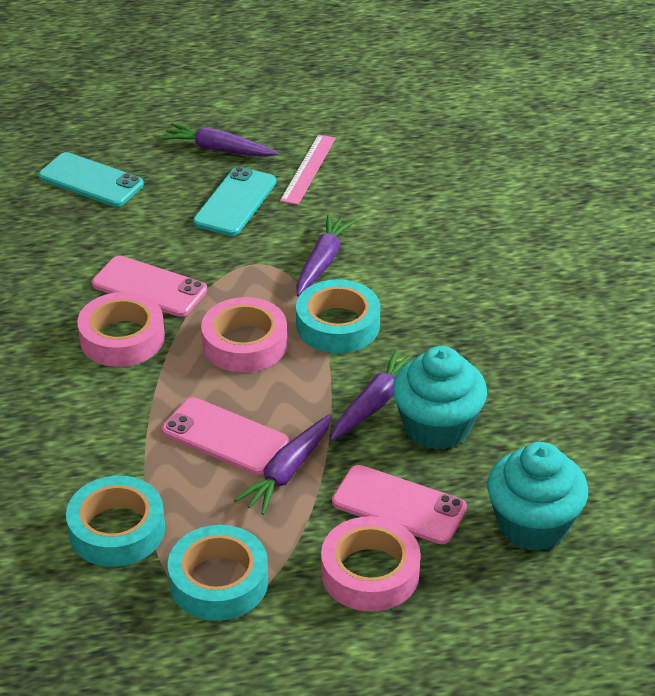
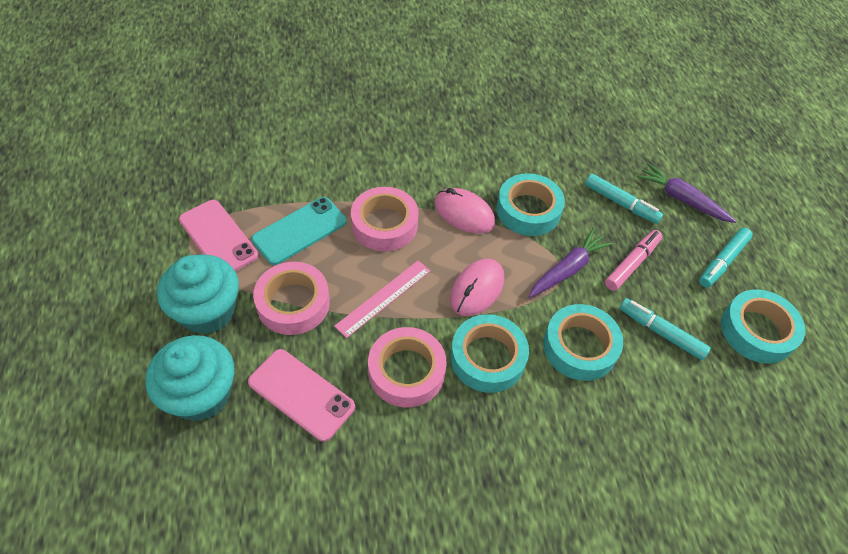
pink marker: 0 -> 1
pink mouse: 0 -> 2
pink phone: 3 -> 2
purple carrot: 4 -> 2
turquoise marker: 0 -> 3
turquoise phone: 2 -> 1
turquoise tape: 3 -> 4

